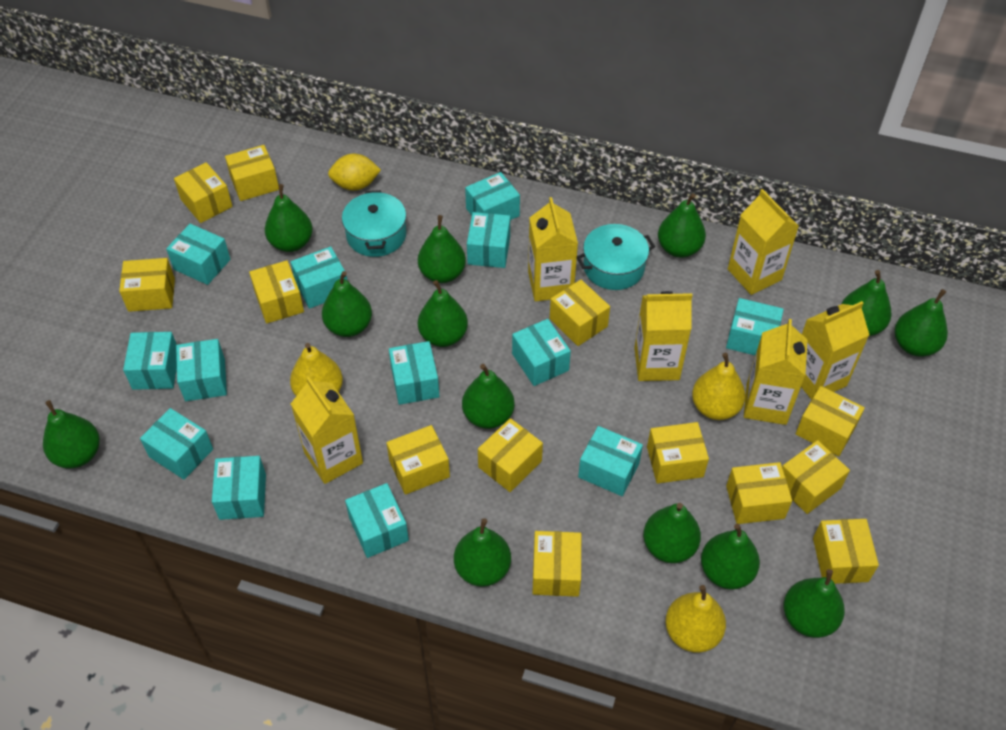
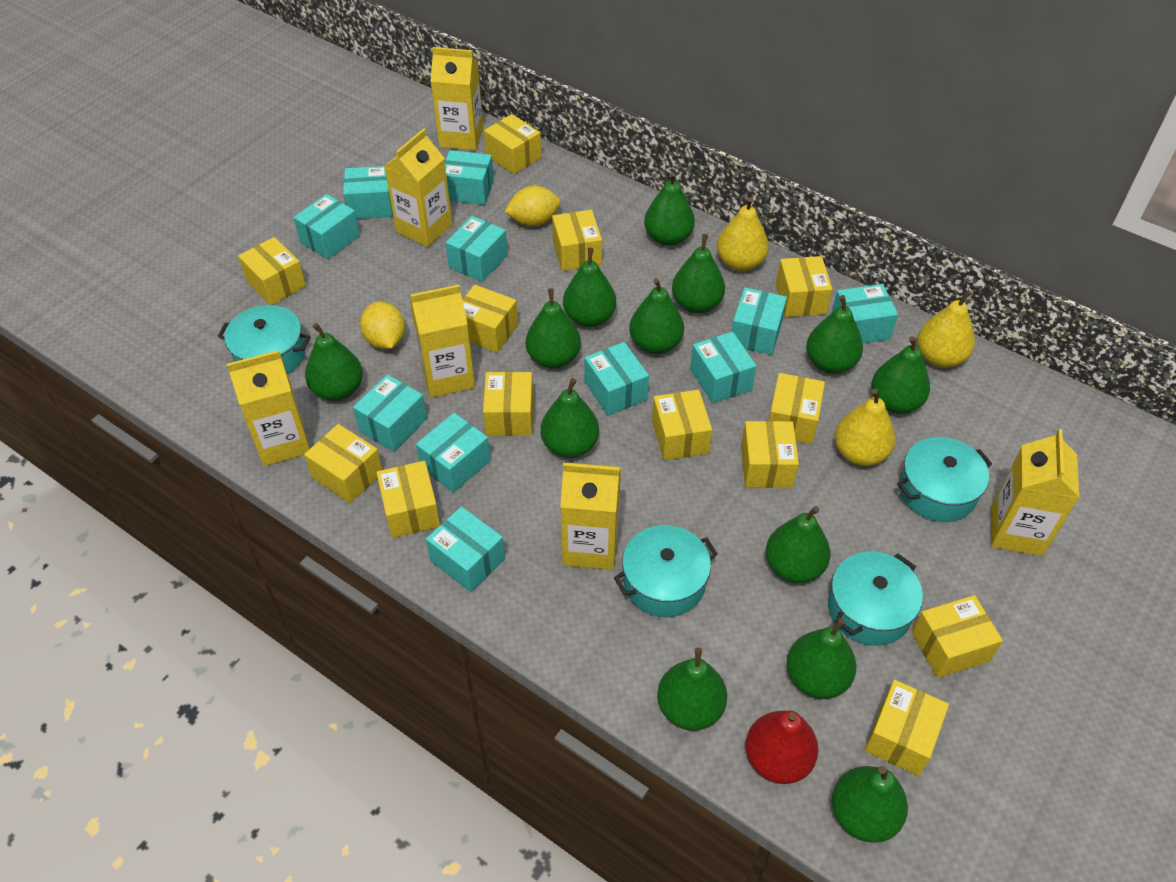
red pear: 0 -> 1
turquoise box: 13 -> 11
turquoise pot: 2 -> 4
yellow lemon: 1 -> 2

